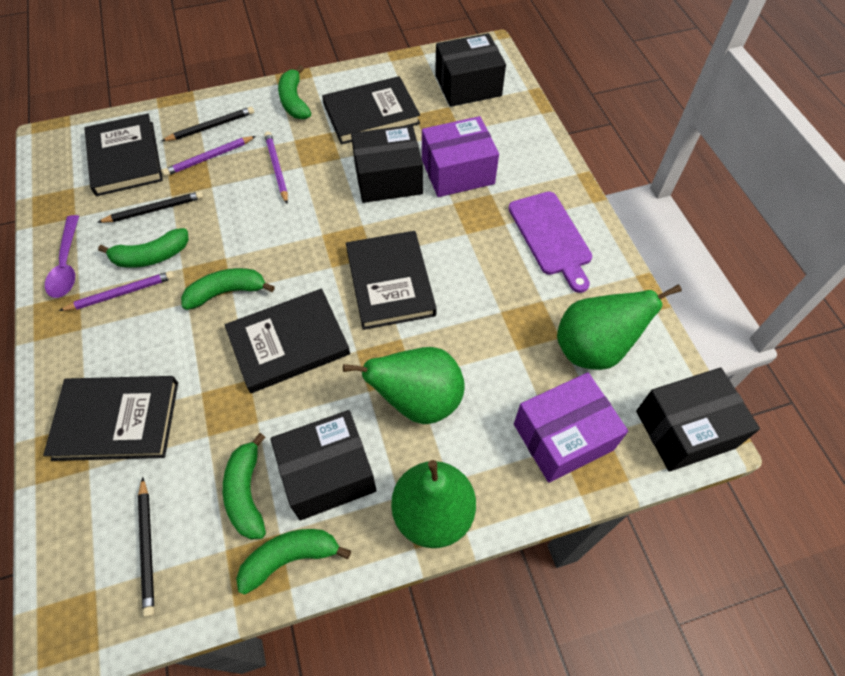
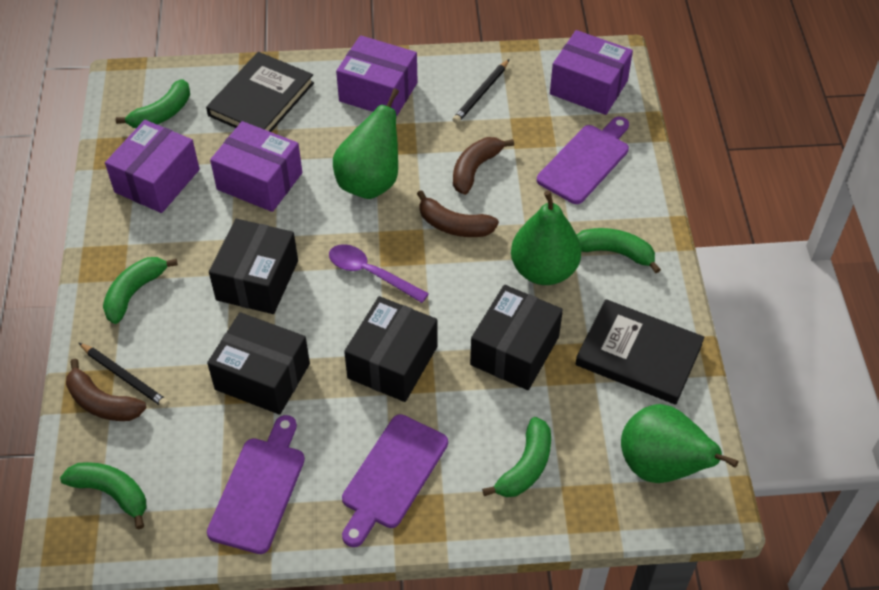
black book: 5 -> 2
black pencil: 3 -> 2
brown banana: 0 -> 3
purple box: 2 -> 4
purple cutting board: 1 -> 3
purple pencil: 3 -> 0

